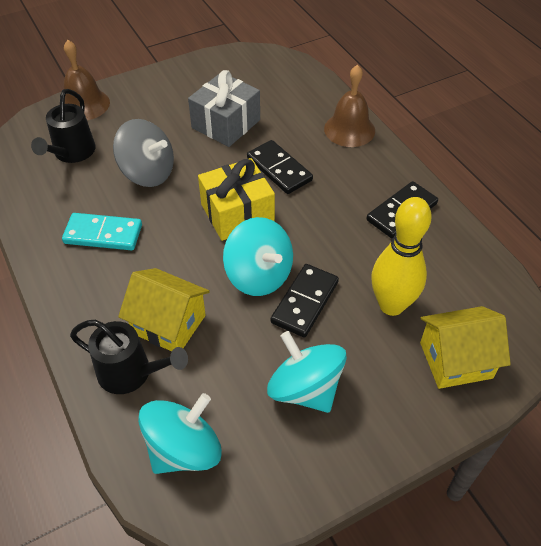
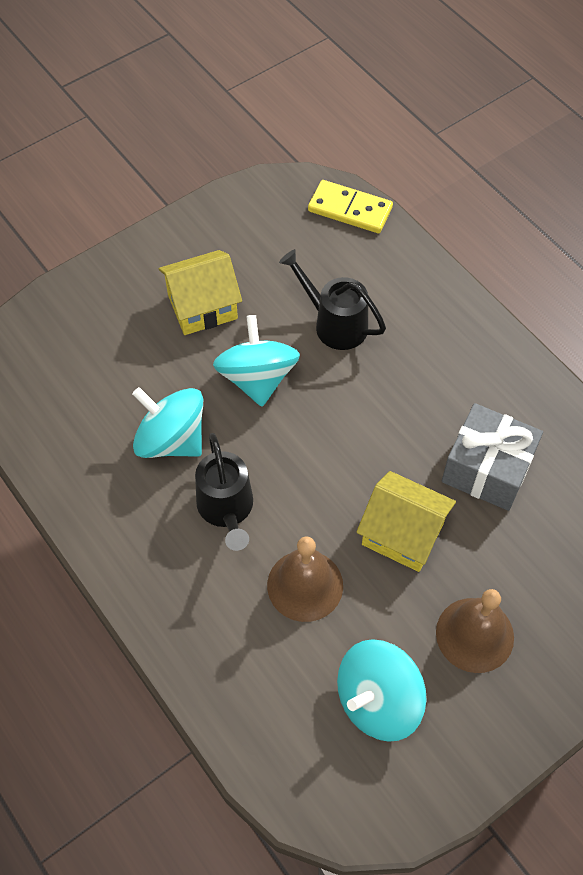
black domino: 3 -> 0
grey spinning top: 1 -> 0
turquoise domino: 1 -> 0
yellow bowling pin: 1 -> 0
yellow domino: 0 -> 1
yellow gift: 1 -> 0

